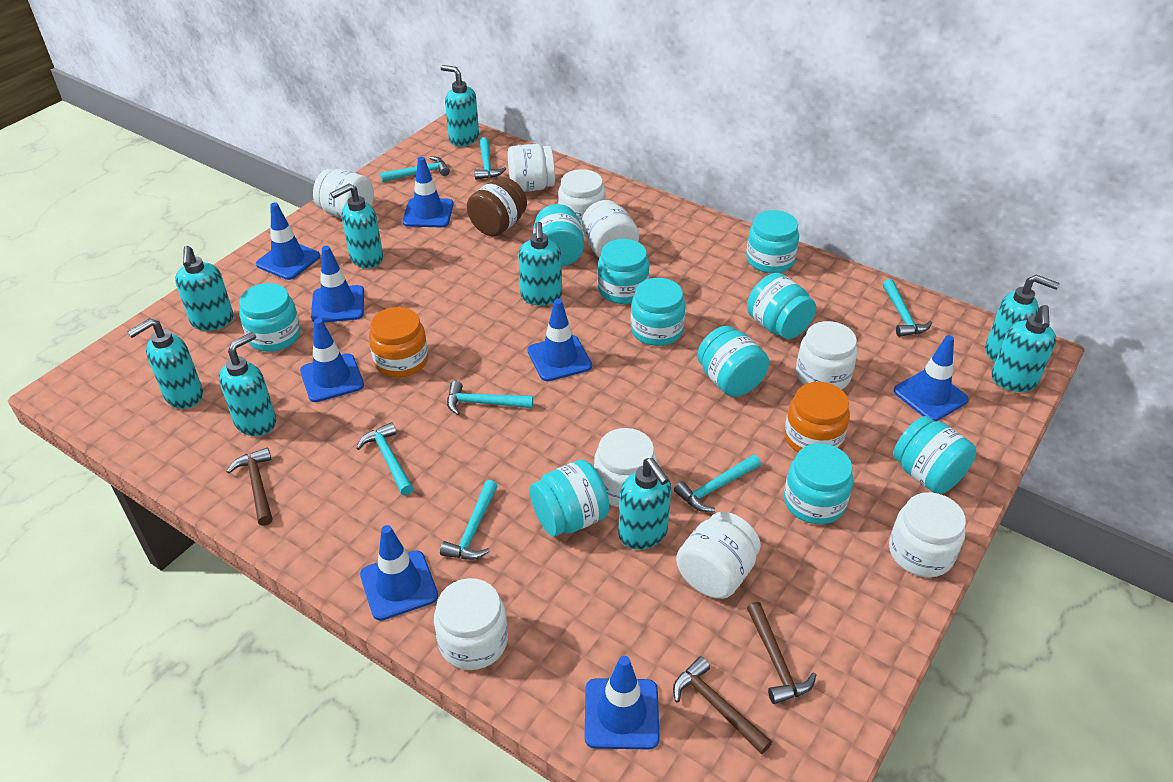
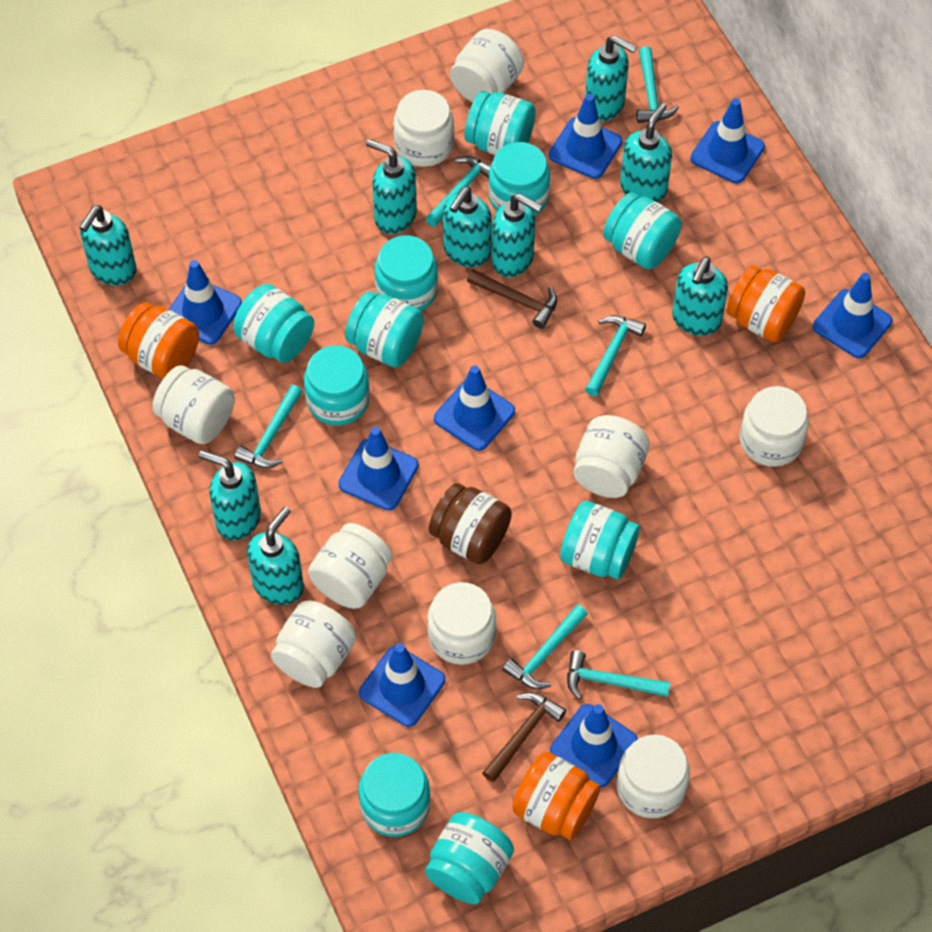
brown hammer: 3 -> 2
orange jar: 2 -> 3
turquoise hammer: 7 -> 6

